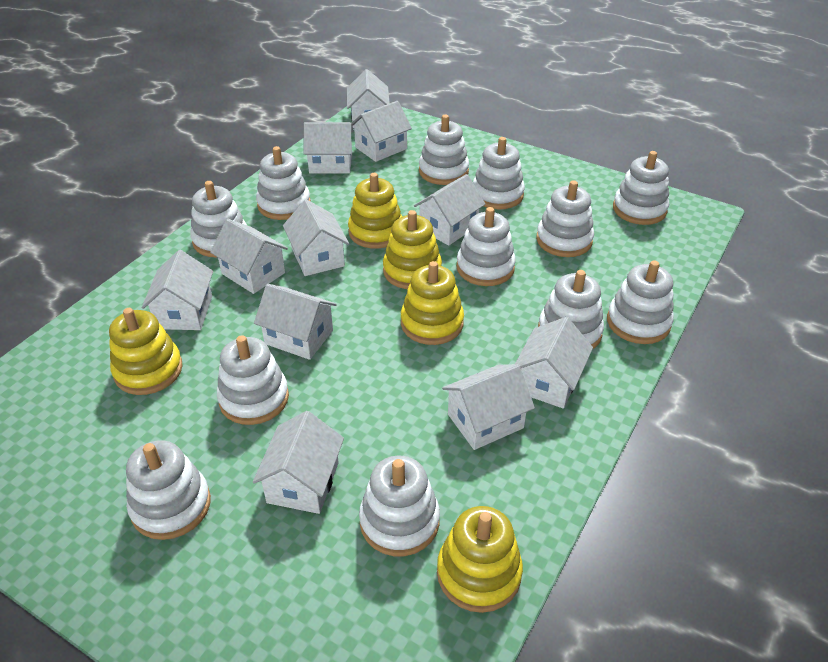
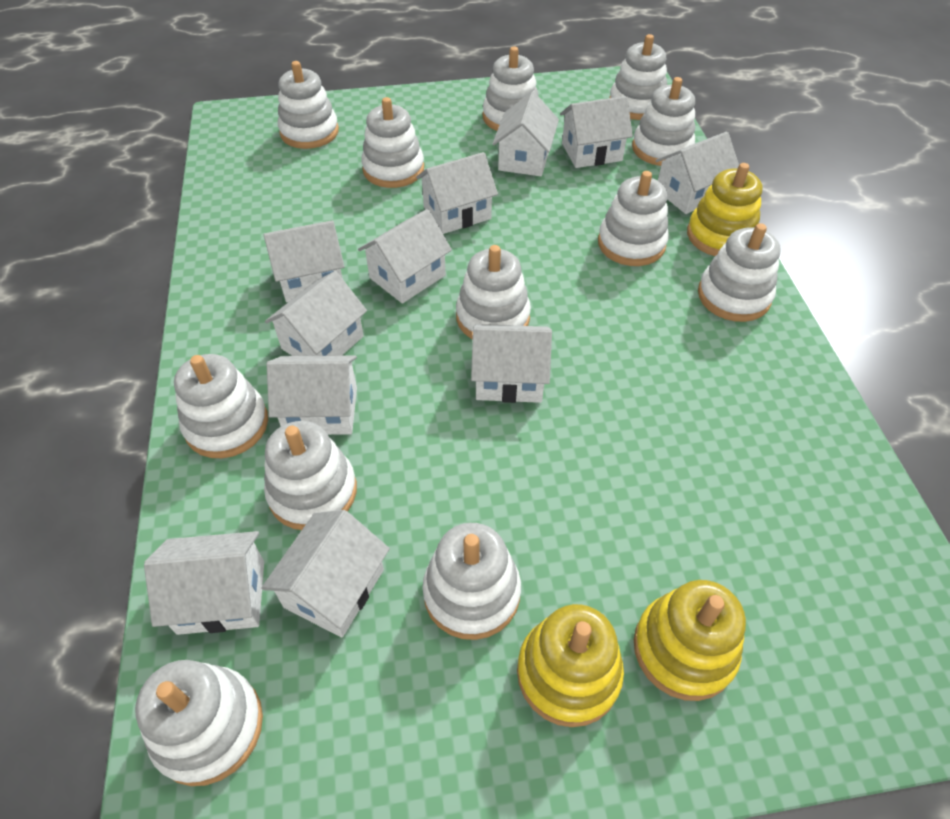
yellow stacking toy: 5 -> 3

